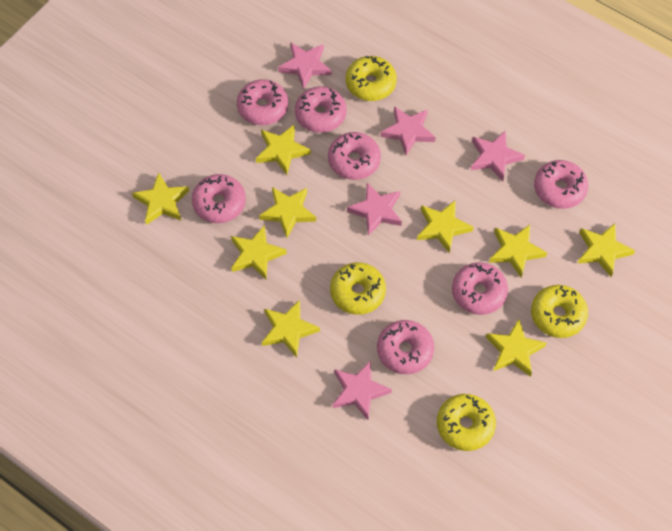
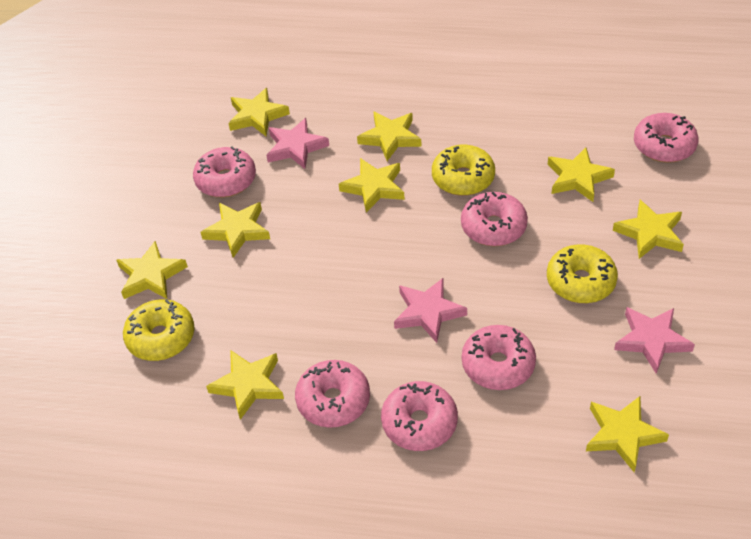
pink donut: 7 -> 6
pink star: 5 -> 3
yellow donut: 4 -> 3

